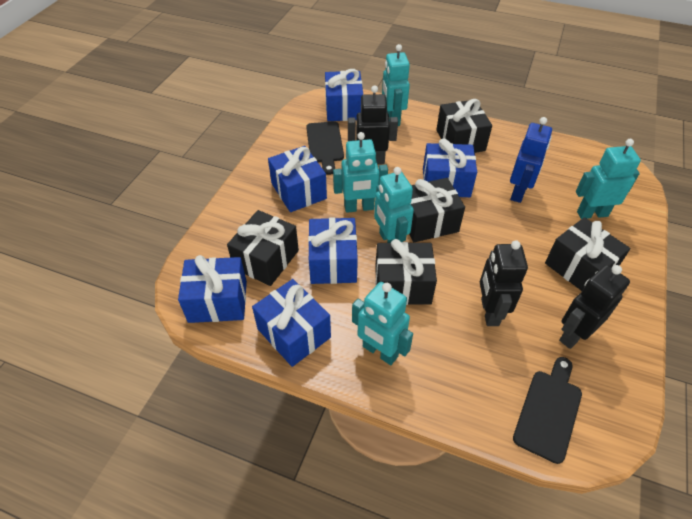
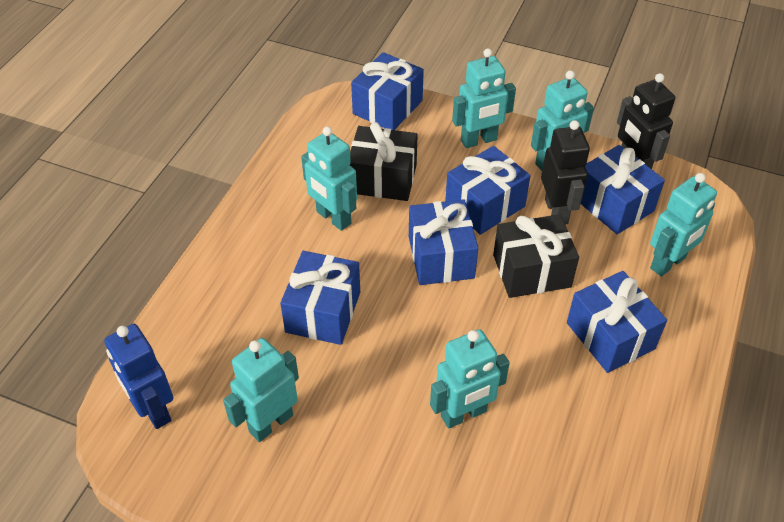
black cutting board: 2 -> 0
black gift: 5 -> 2
black robot: 3 -> 2
turquoise robot: 5 -> 6

